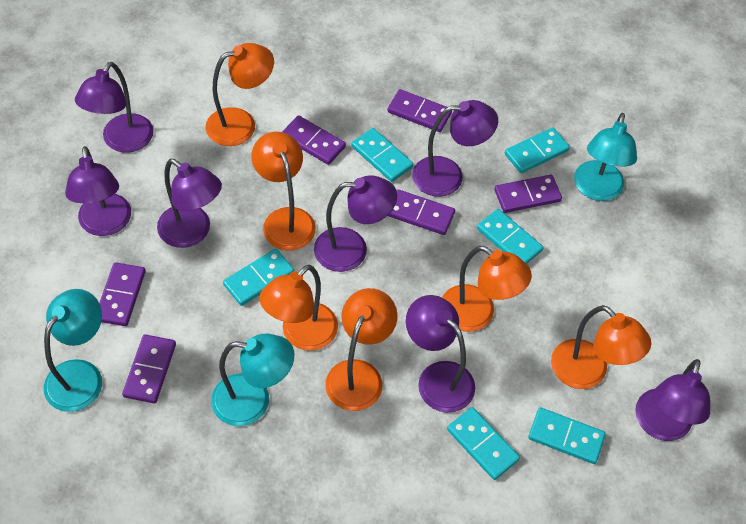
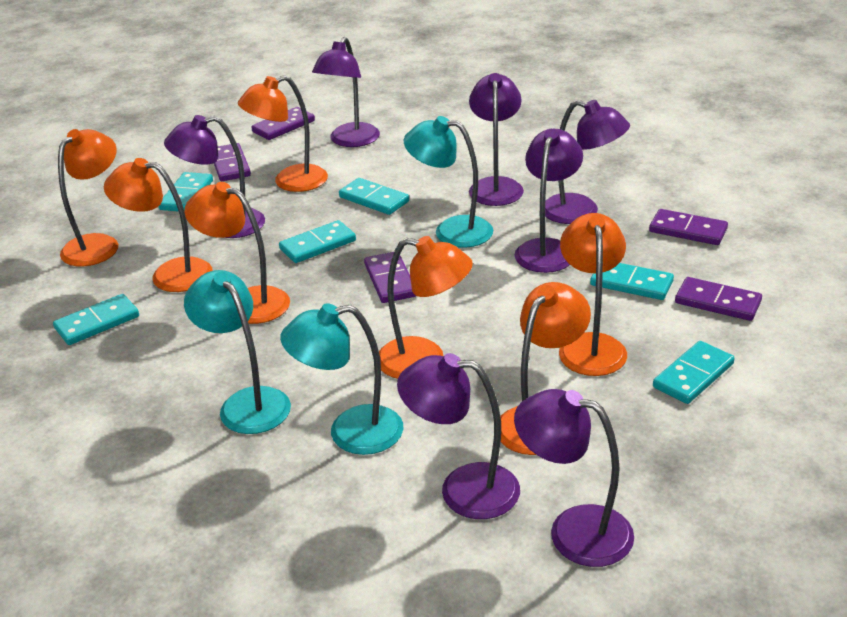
orange lamp: 6 -> 7
purple domino: 6 -> 5

